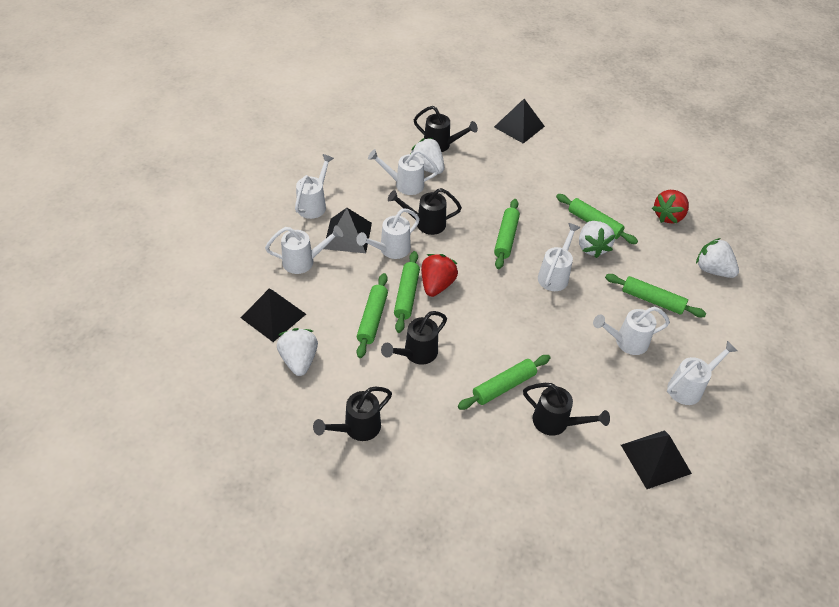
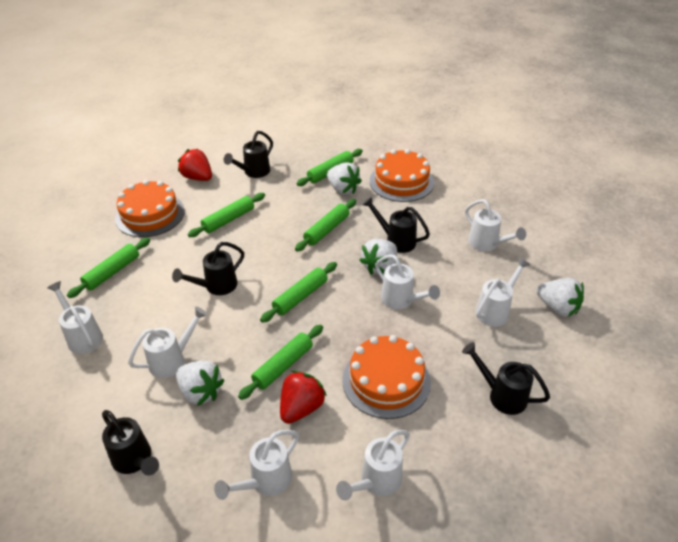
black pyramid: 4 -> 0
orange cake: 0 -> 3

